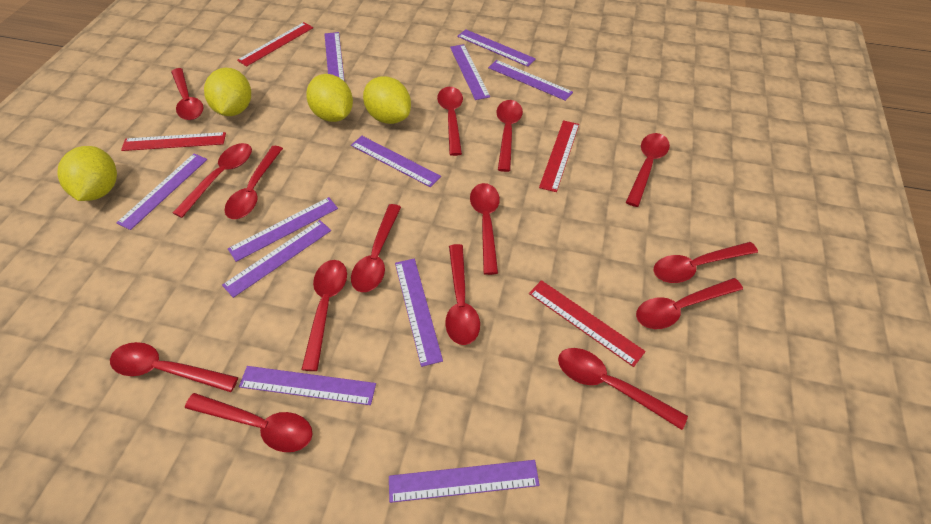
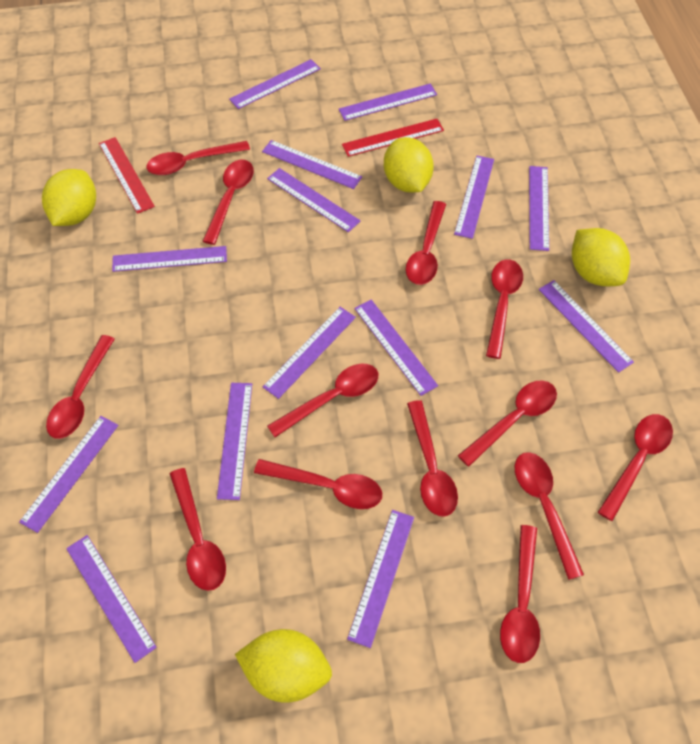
purple ruler: 11 -> 14
red ruler: 4 -> 2
red spoon: 15 -> 13

